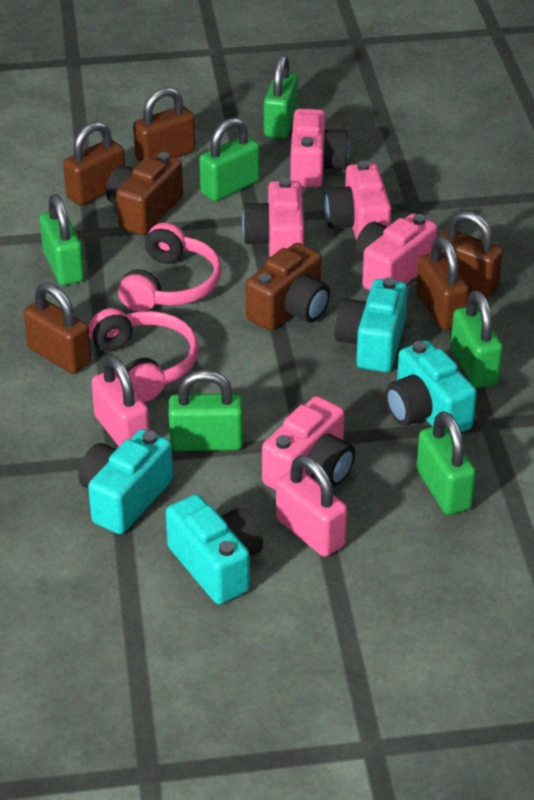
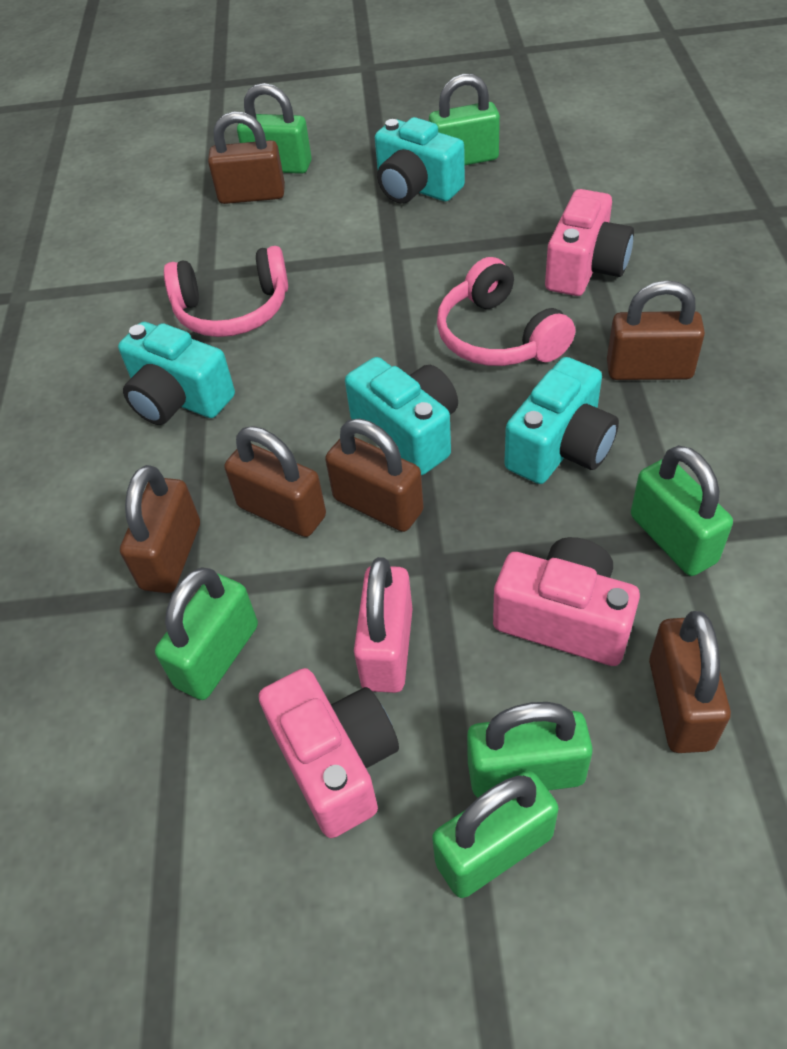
brown camera: 2 -> 0
brown padlock: 5 -> 6
pink camera: 5 -> 3
pink padlock: 2 -> 1

